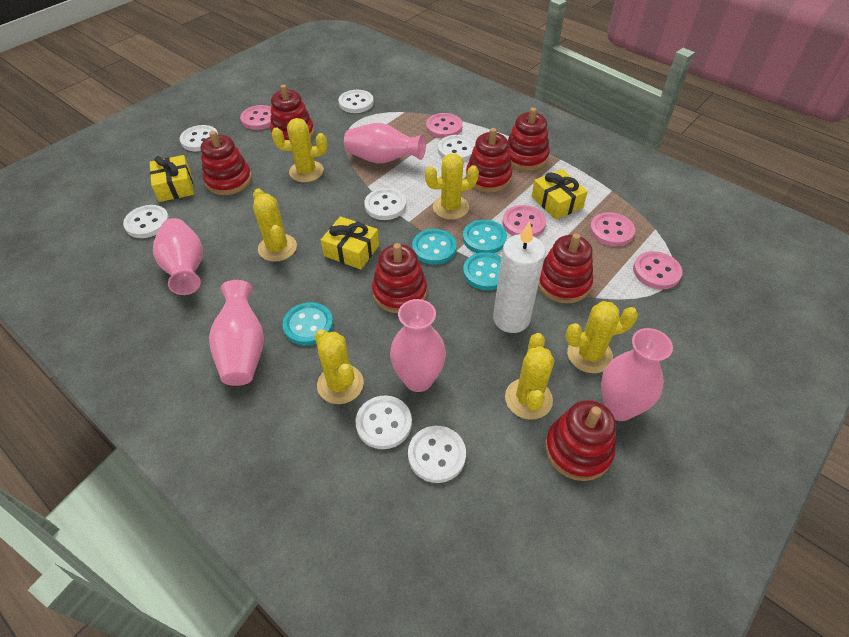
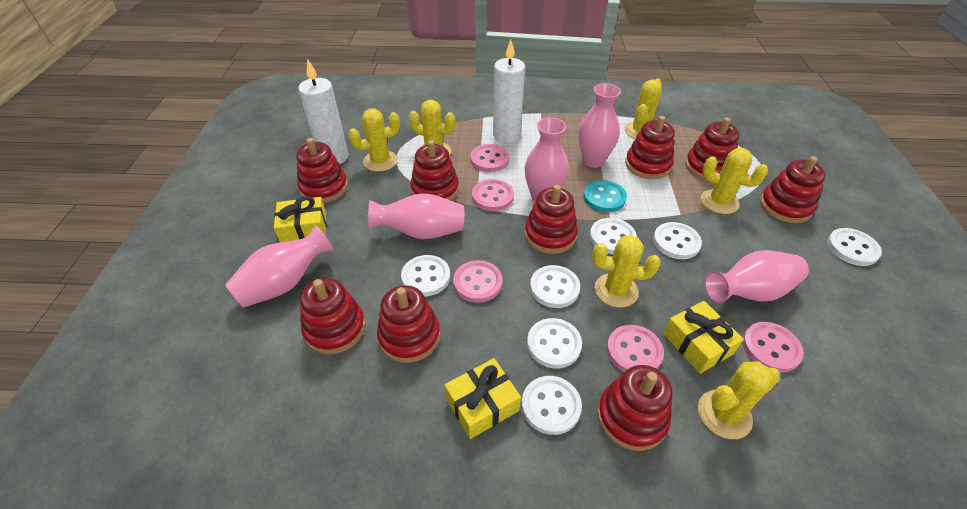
red stacking toy: 7 -> 9
turquoise button: 4 -> 1
white candle: 1 -> 2

